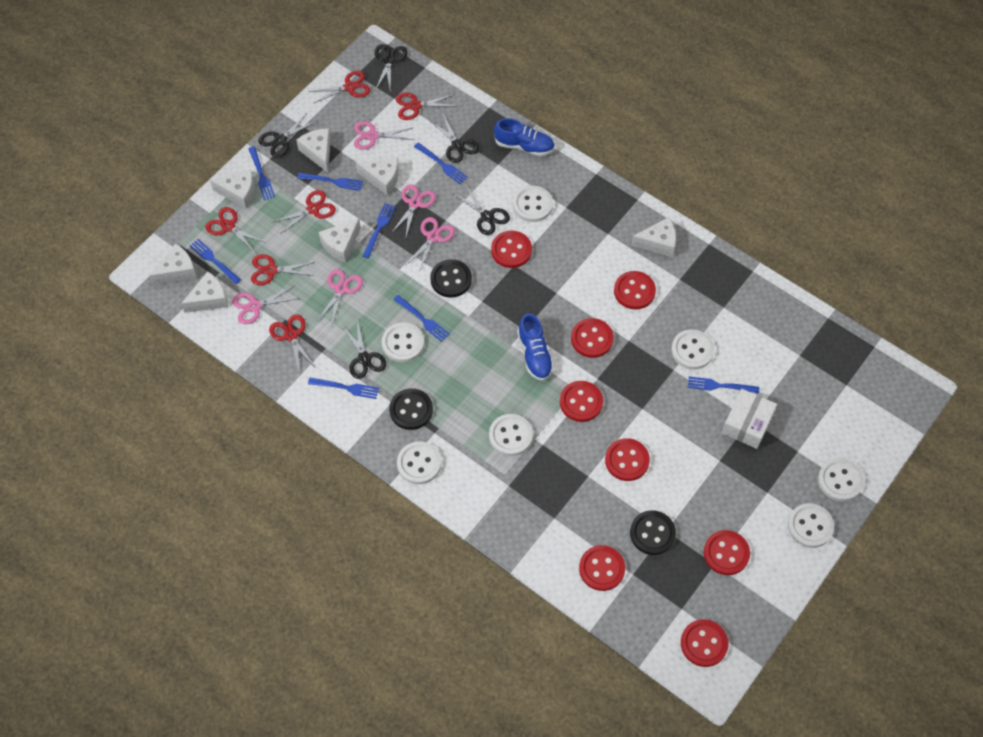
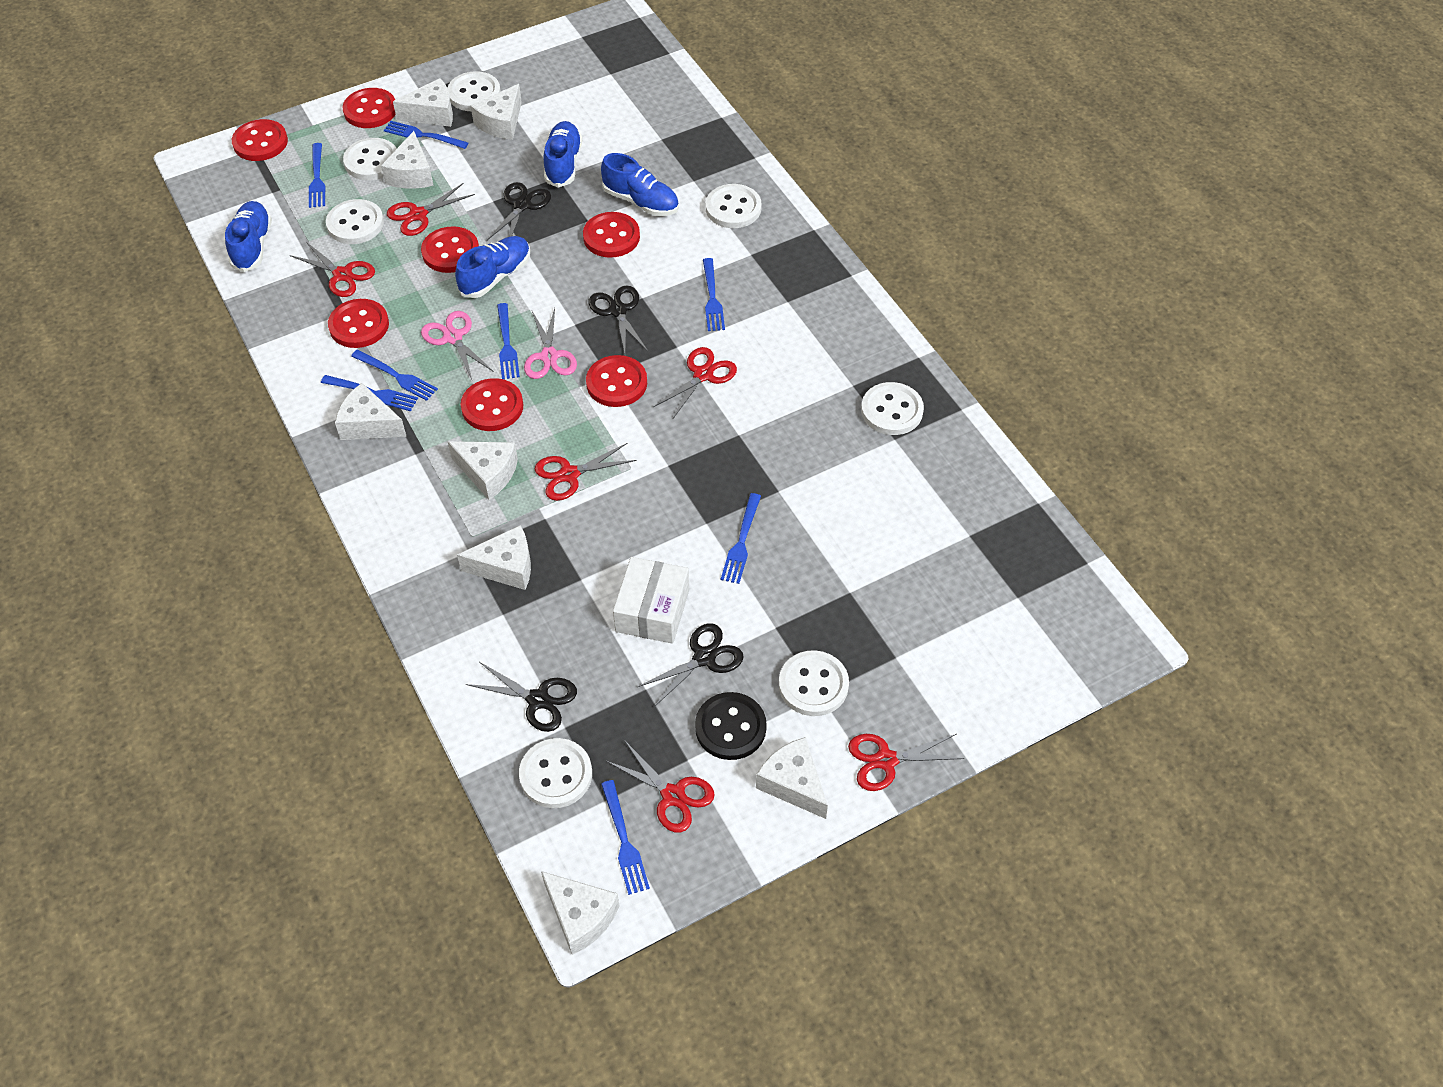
black button: 3 -> 1
black scissors: 5 -> 4
blue shoe: 2 -> 4
pink scissors: 5 -> 2
red button: 8 -> 7
white cheese: 7 -> 8

